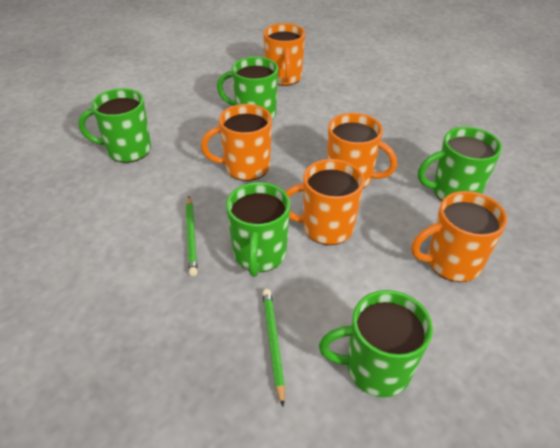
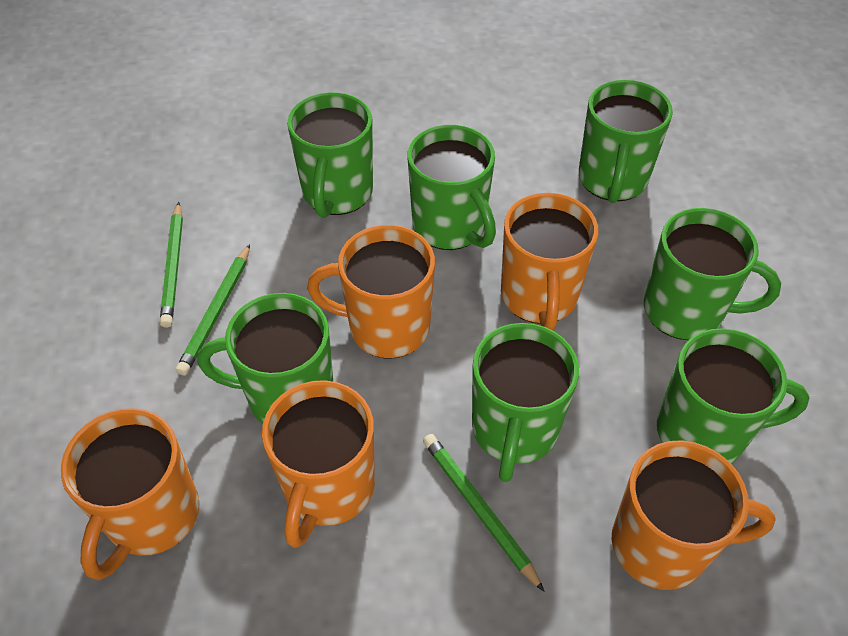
green mug: 5 -> 7
green pencil: 2 -> 3

